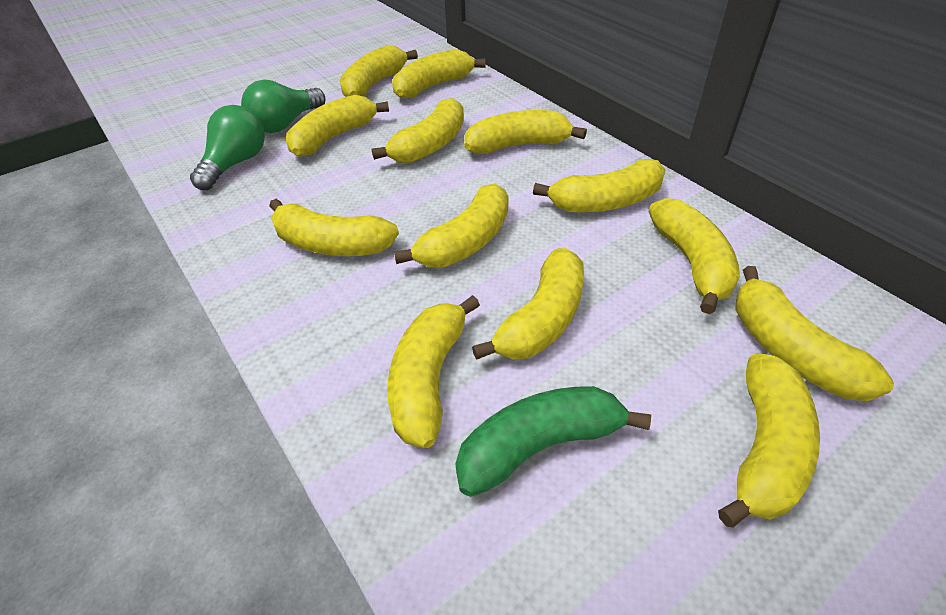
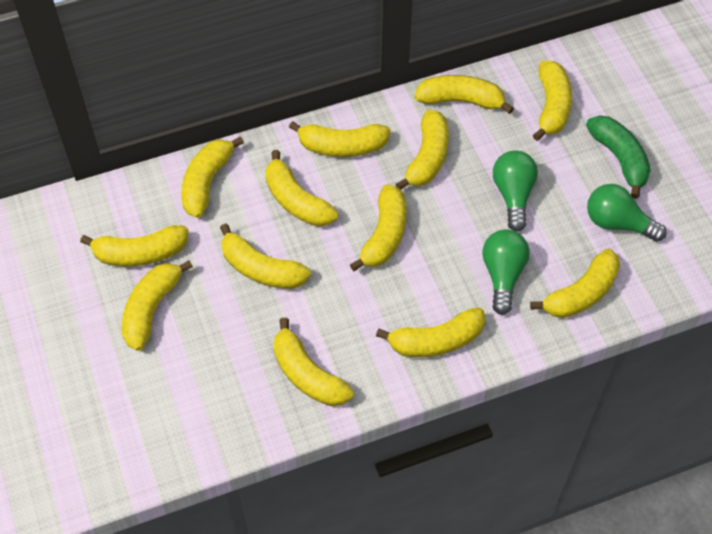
green light bulb: 2 -> 3

